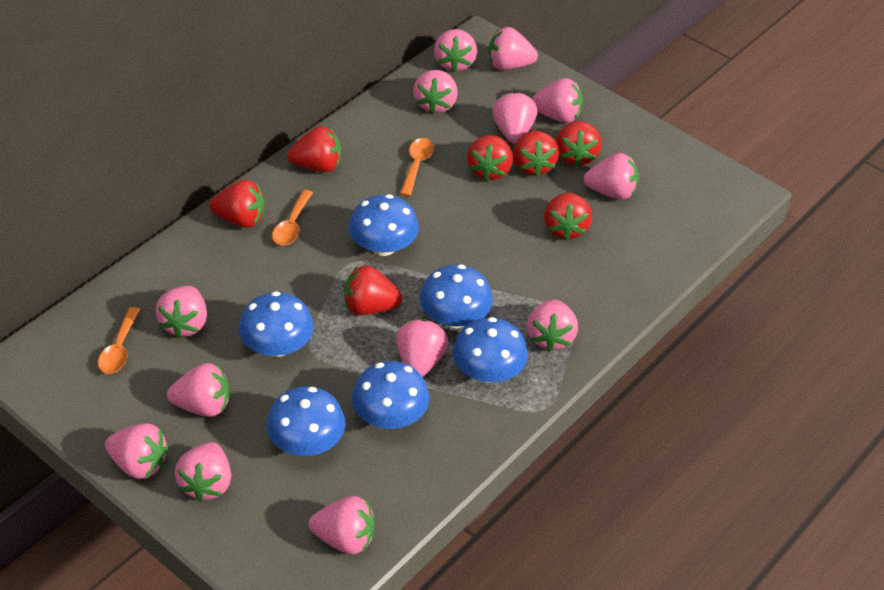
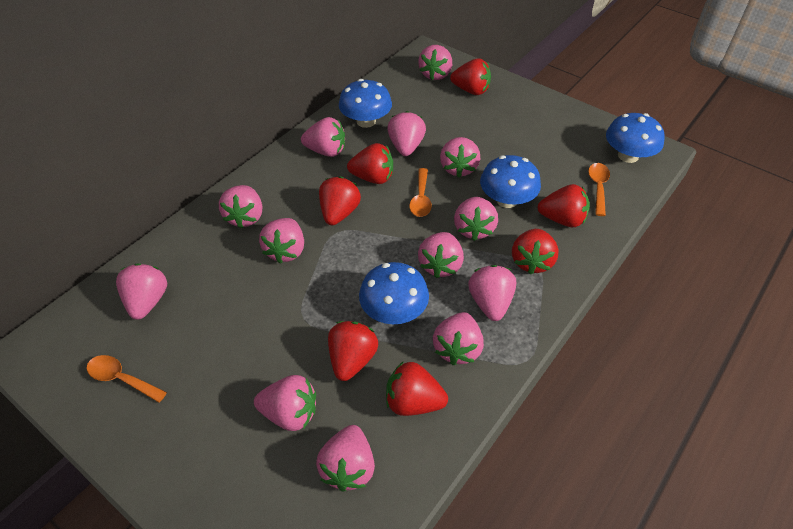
blue mushroom: 6 -> 4

